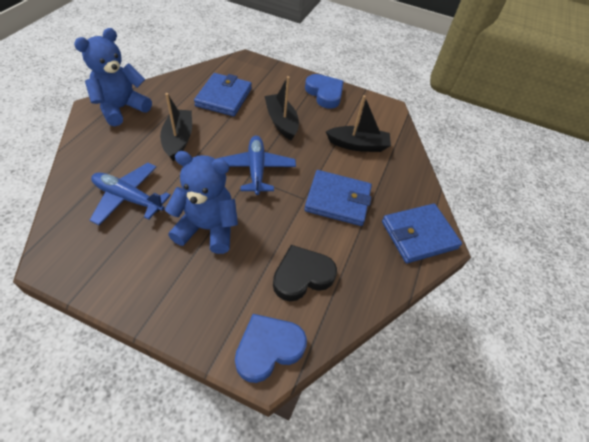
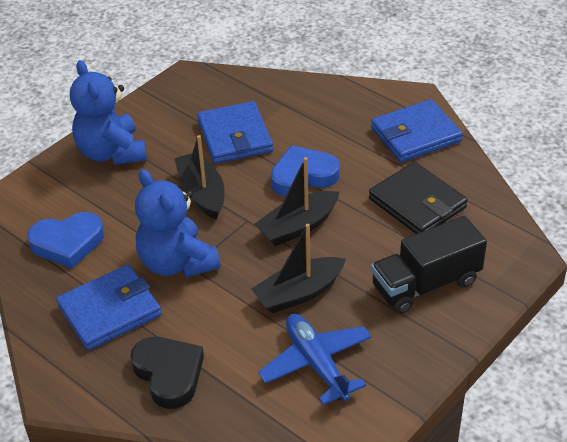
black truck: 0 -> 1
black wallet: 0 -> 1
blue plane: 2 -> 1

